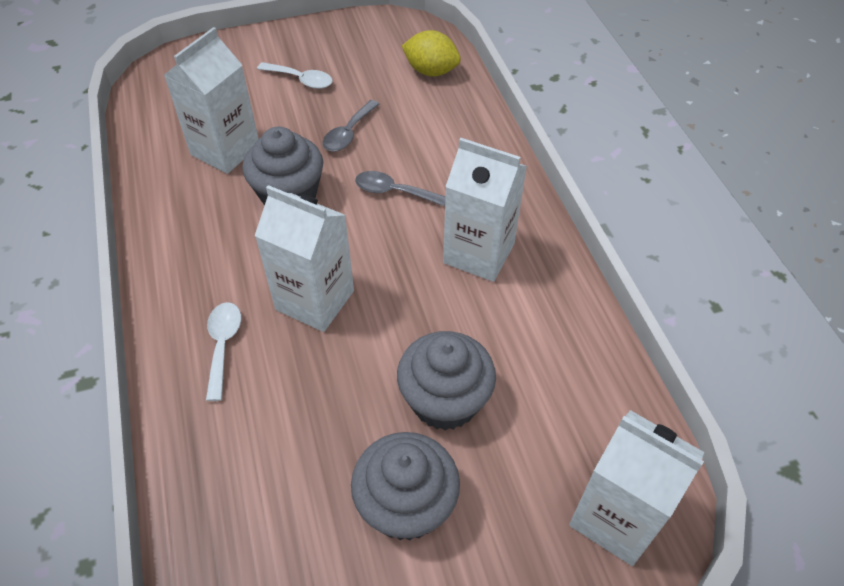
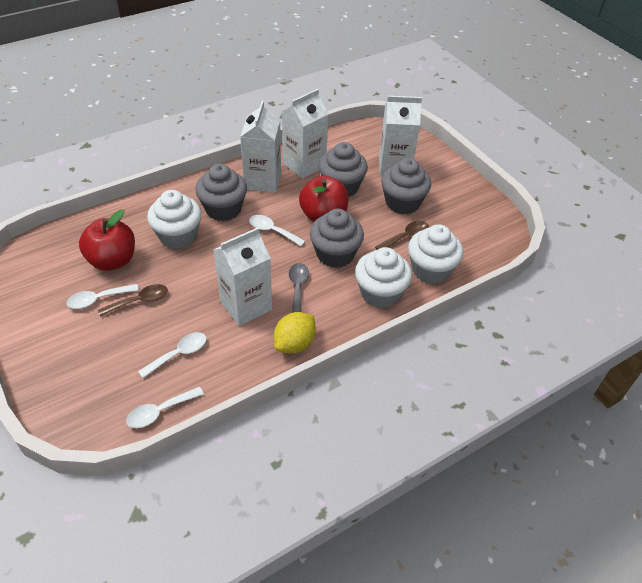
brown spoon: 0 -> 2
grey cupcake: 3 -> 4
grey spoon: 2 -> 1
red apple: 0 -> 2
white cupcake: 0 -> 3
white spoon: 2 -> 4

